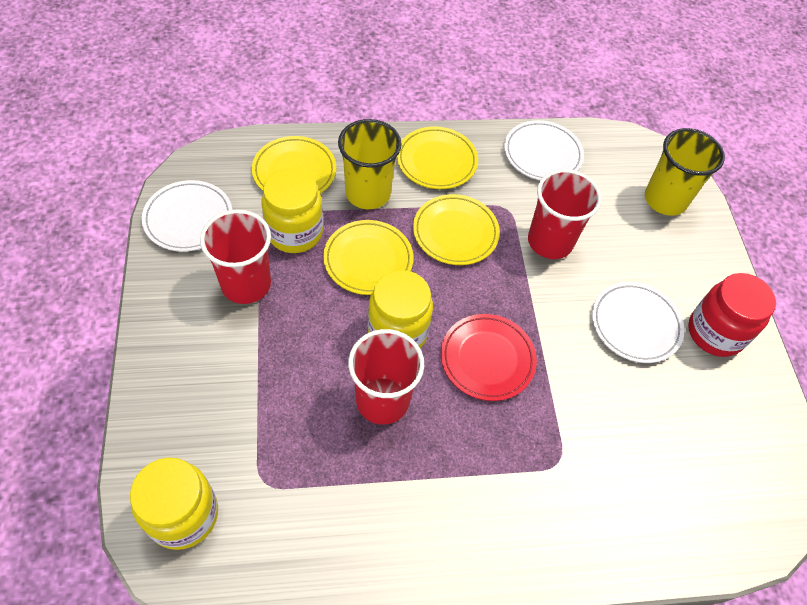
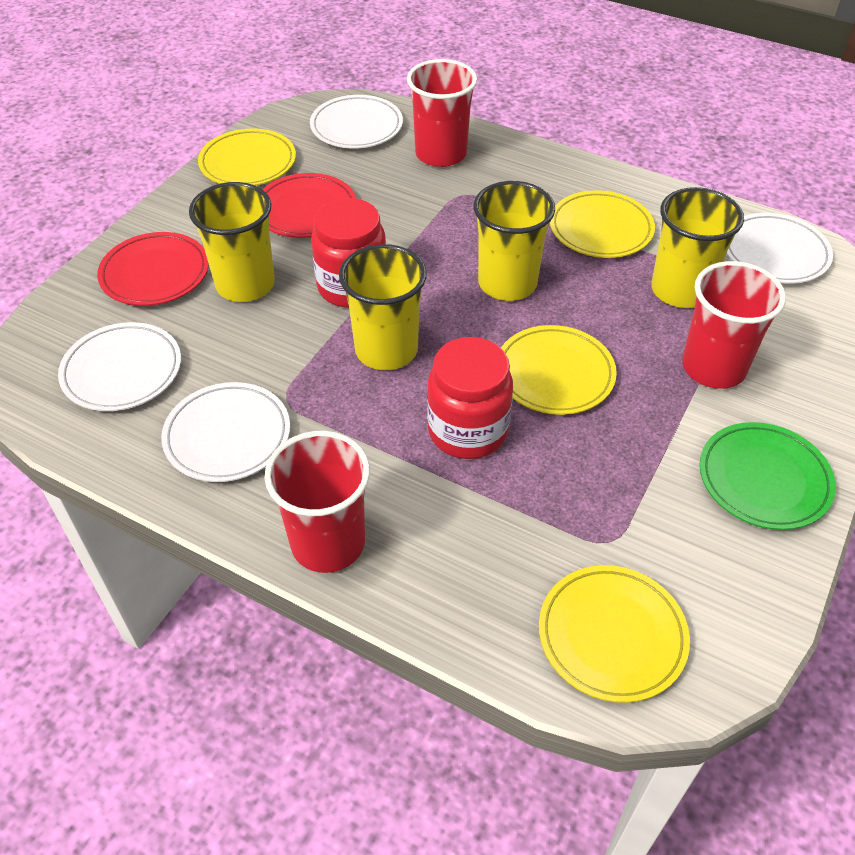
green plate: 0 -> 1
red jar: 1 -> 2
red plate: 1 -> 2
white plate: 3 -> 4
yellow cup: 2 -> 4
yellow jar: 3 -> 0

